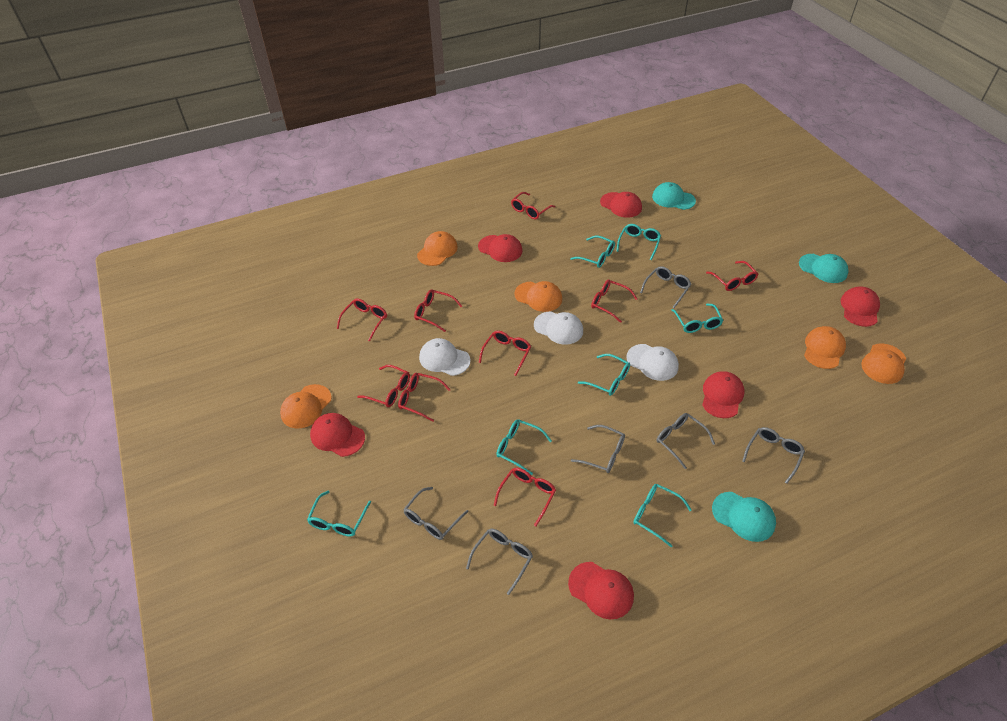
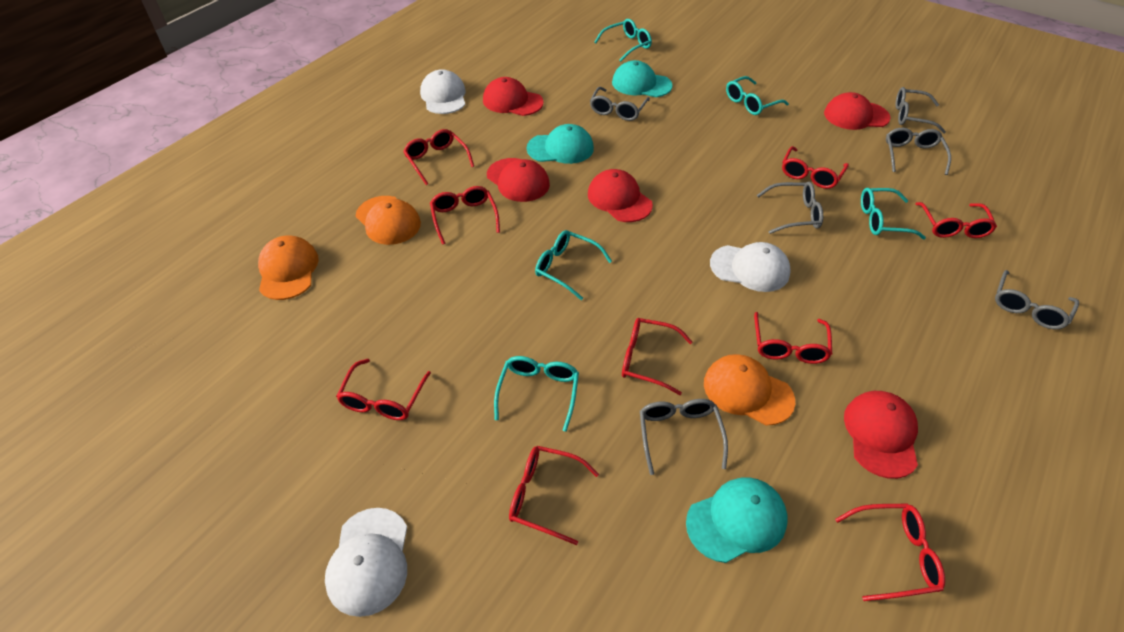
orange cap: 5 -> 3
red cap: 6 -> 5
turquoise glasses: 7 -> 5

